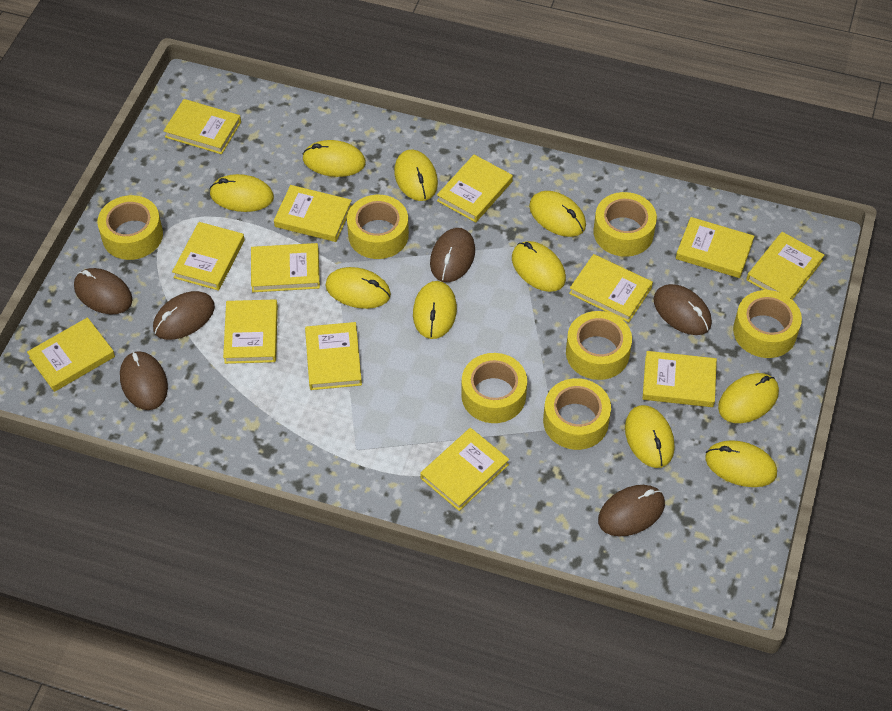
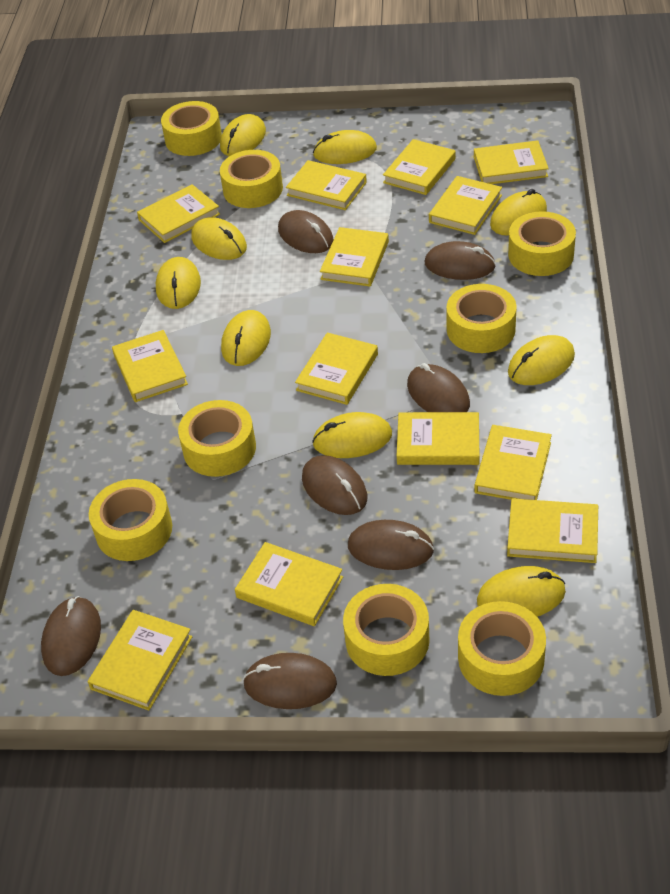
brown mouse: 6 -> 7
yellow mouse: 10 -> 9
yellow tape: 7 -> 8

